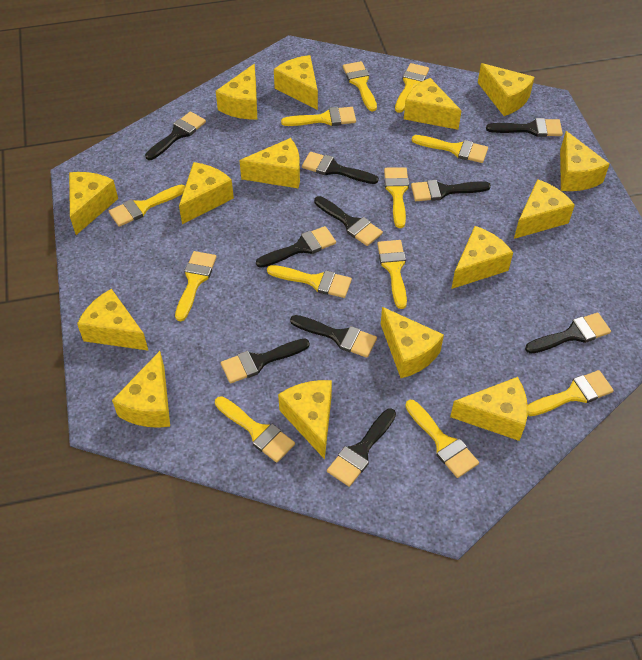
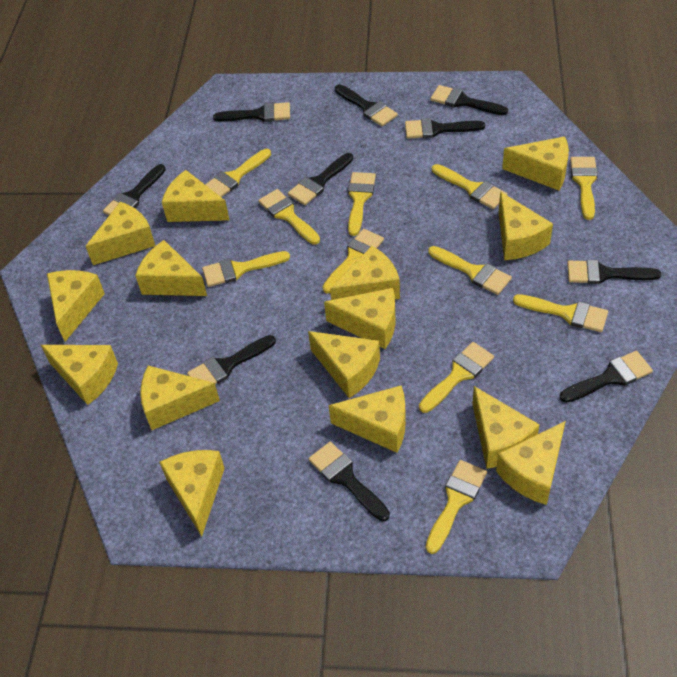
yellow brush: 12 -> 11

